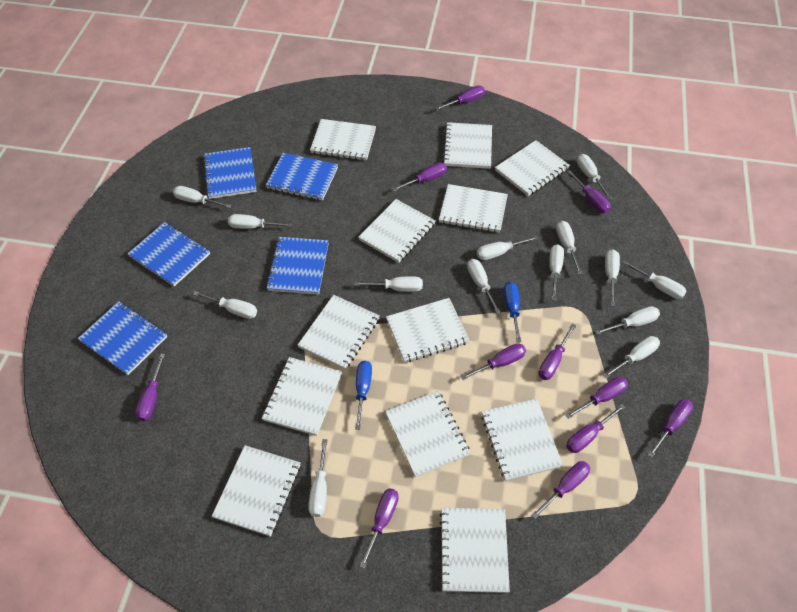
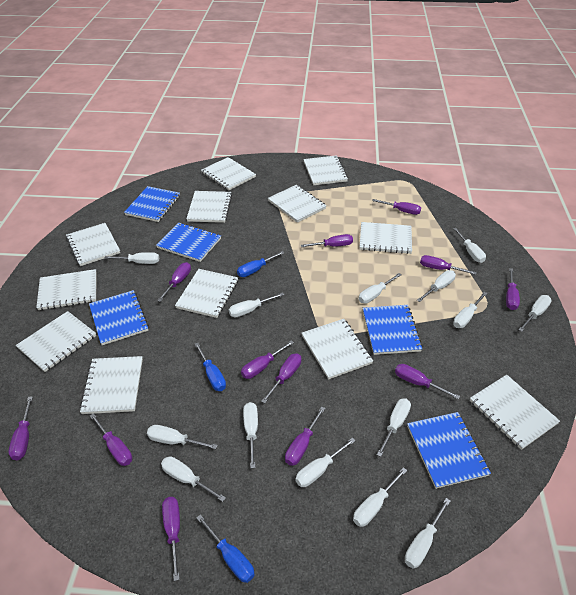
blue screwdriver: 2 -> 3
purple screwdriver: 11 -> 12

